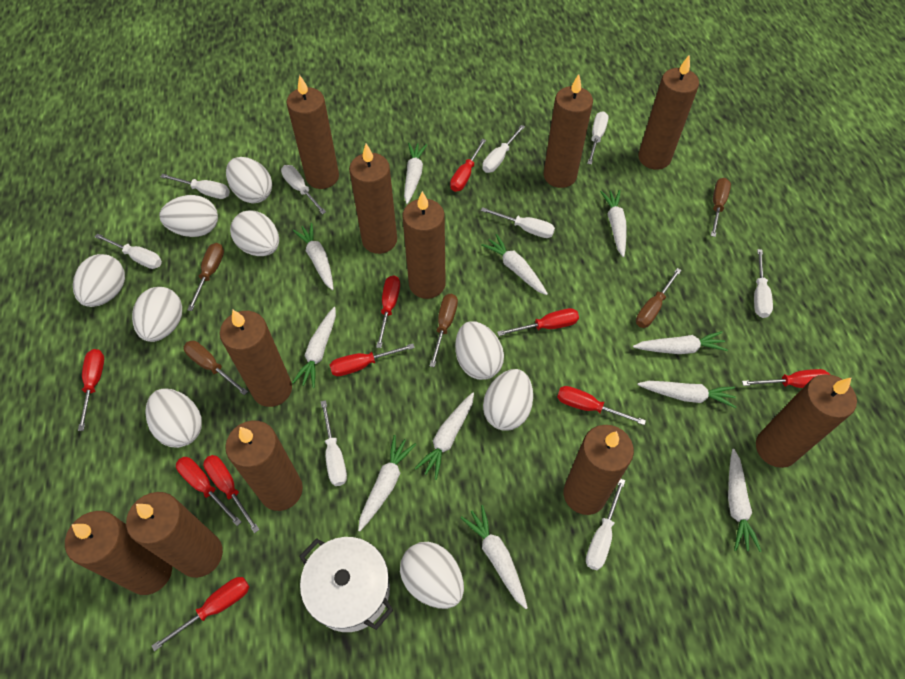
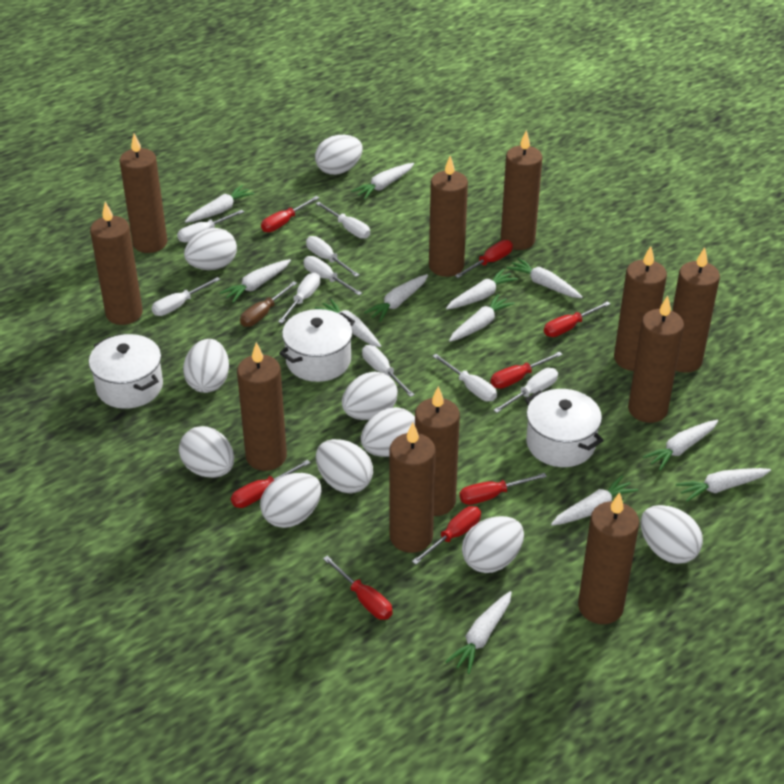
brown screwdriver: 5 -> 1
red screwdriver: 10 -> 8
white carrot: 11 -> 12
white egg: 9 -> 10
white pot: 1 -> 3

